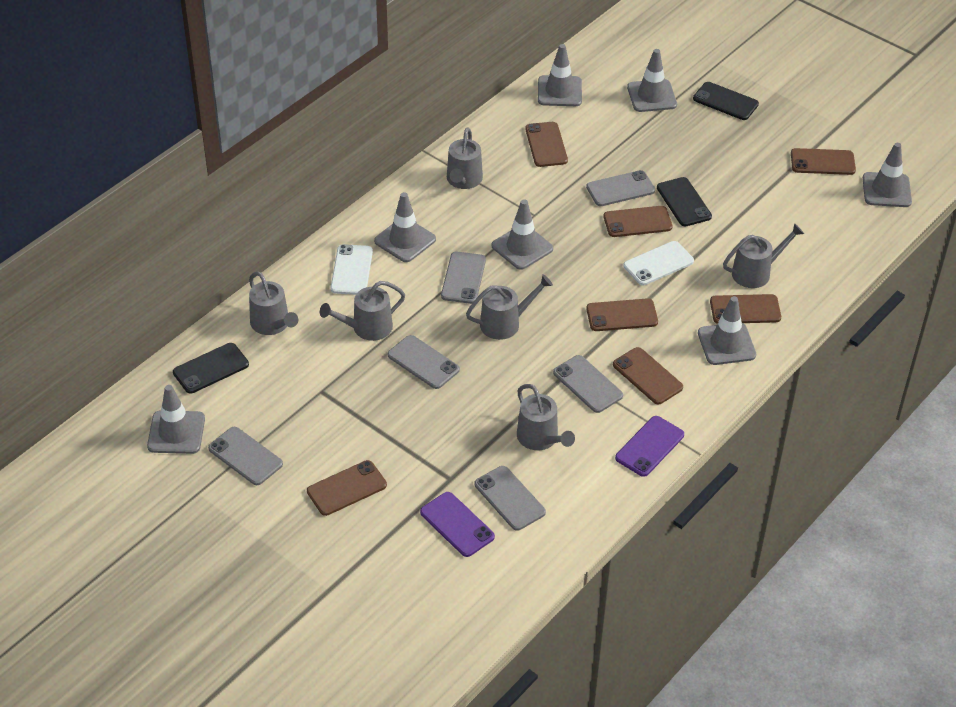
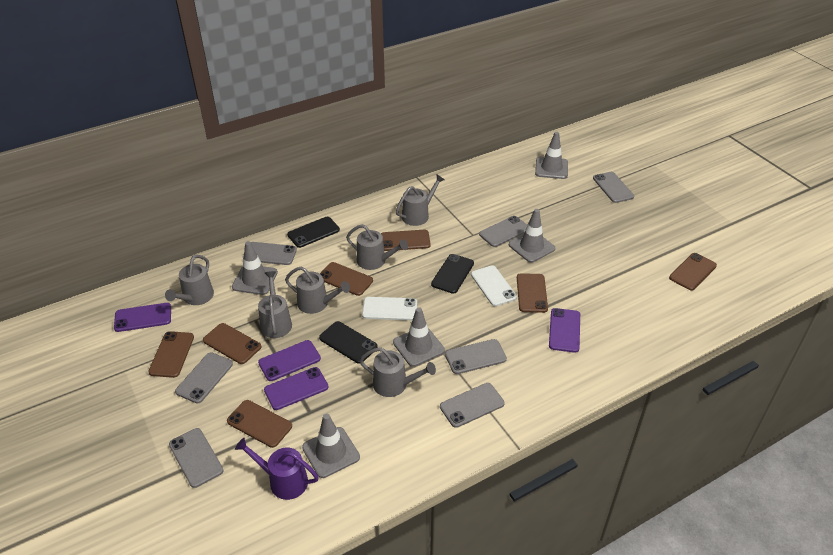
grey phone: 6 -> 7
grey traffic cone: 7 -> 5
purple phone: 2 -> 4
purple watering can: 0 -> 1

